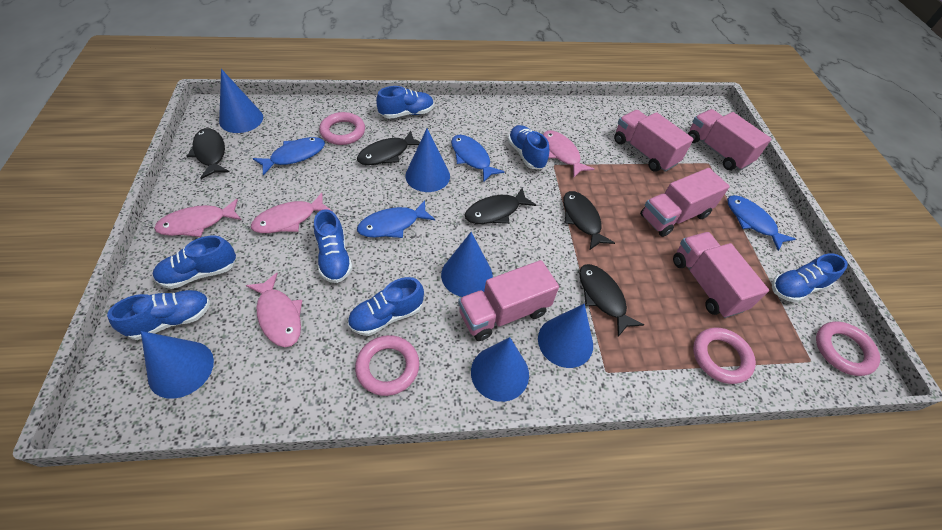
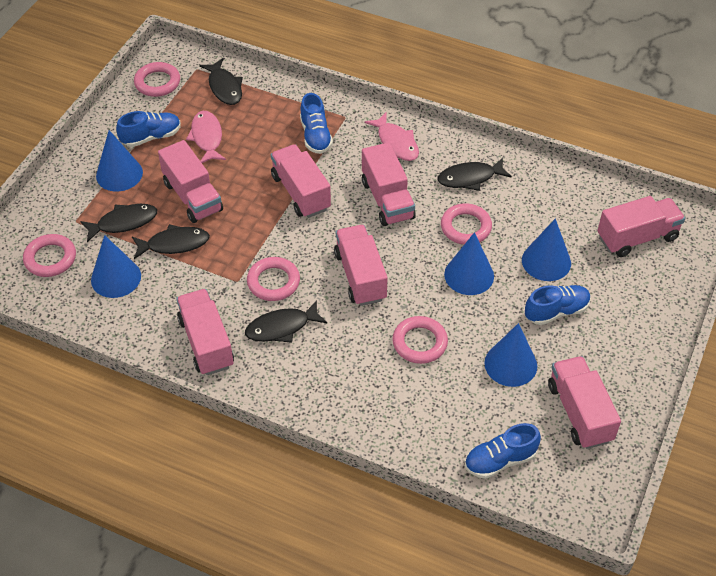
blue cone: 6 -> 5
blue fish: 4 -> 0
blue shoe: 7 -> 4
pink fish: 4 -> 2
pink ring: 4 -> 5
pink truck: 5 -> 7

